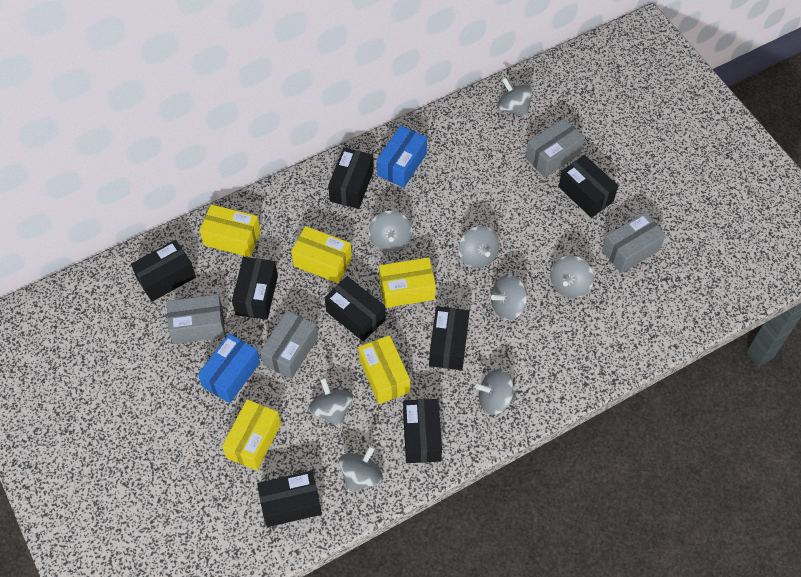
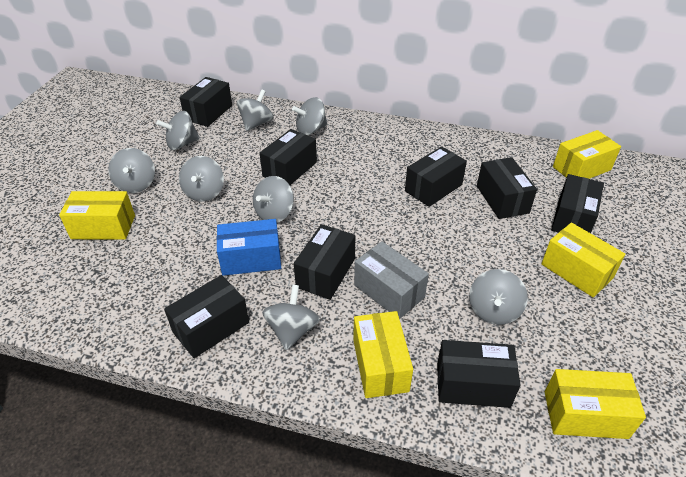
blue box: 2 -> 1
grey box: 4 -> 1

